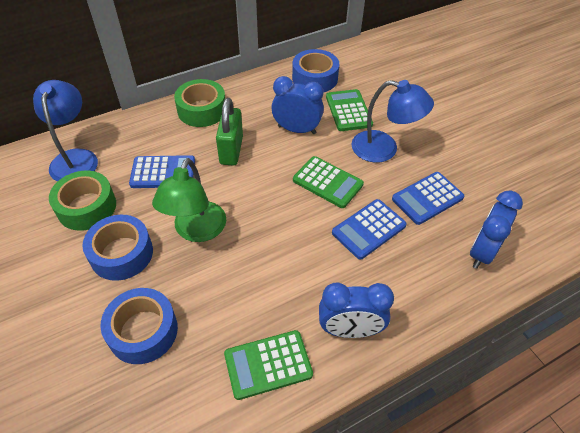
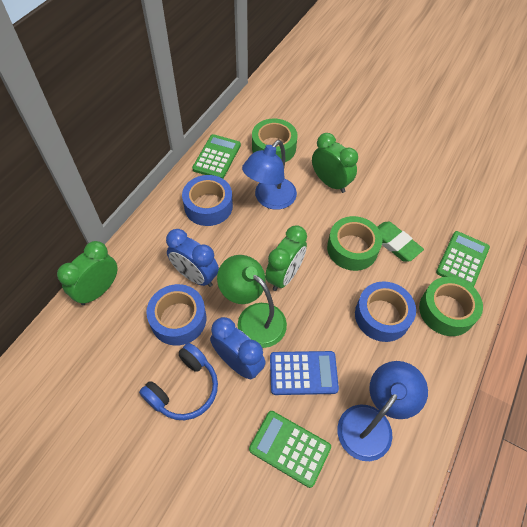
blue calculator: 3 -> 1
blue clock: 3 -> 2
blue headphones: 0 -> 1
green clock: 0 -> 3
green eraser: 0 -> 1
green padlock: 1 -> 0
green tape: 2 -> 3

